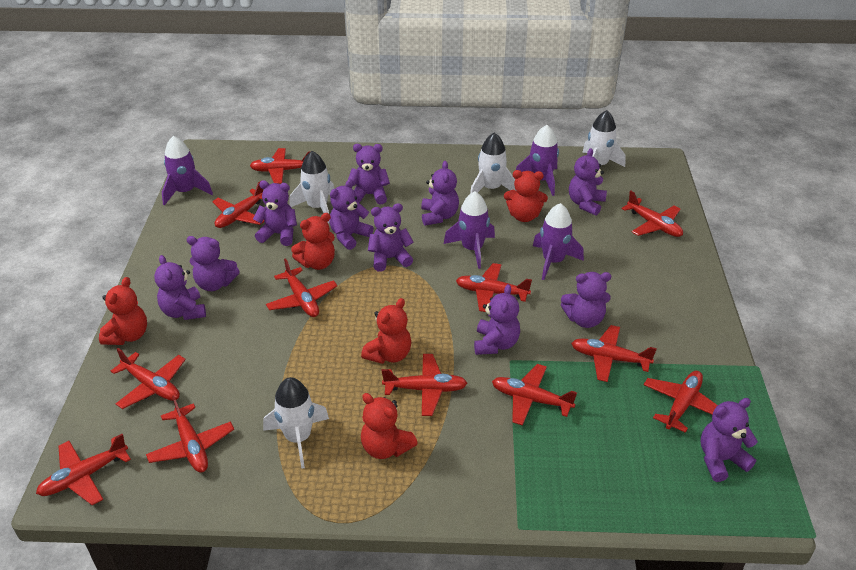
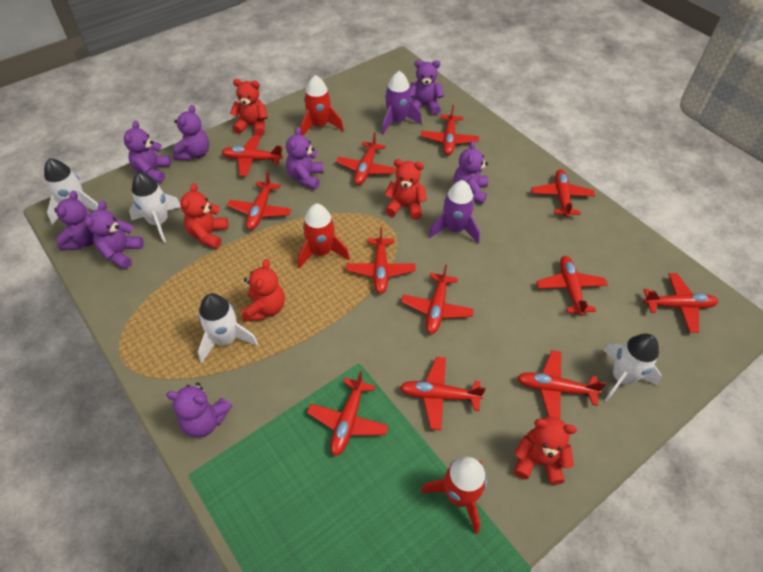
purple rocket: 4 -> 2
purple teddy bear: 11 -> 8
red rocket: 0 -> 3

